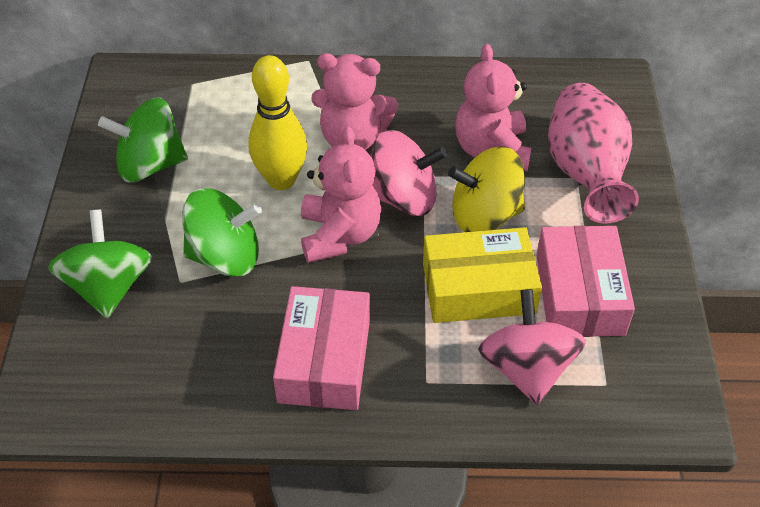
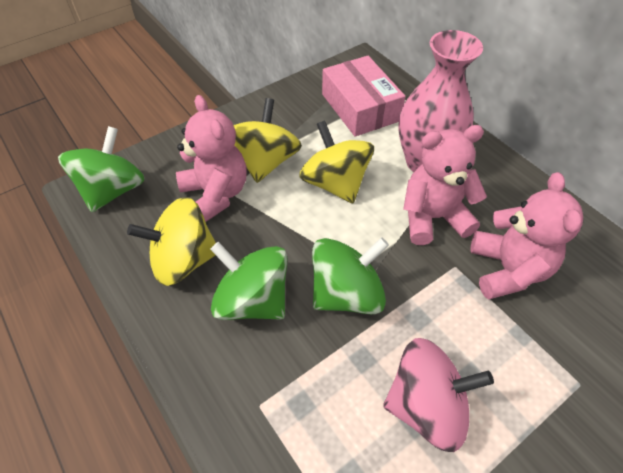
pink box: 2 -> 1
pink spinning top: 2 -> 1
yellow bowling pin: 1 -> 0
yellow box: 1 -> 0
yellow spinning top: 1 -> 3

